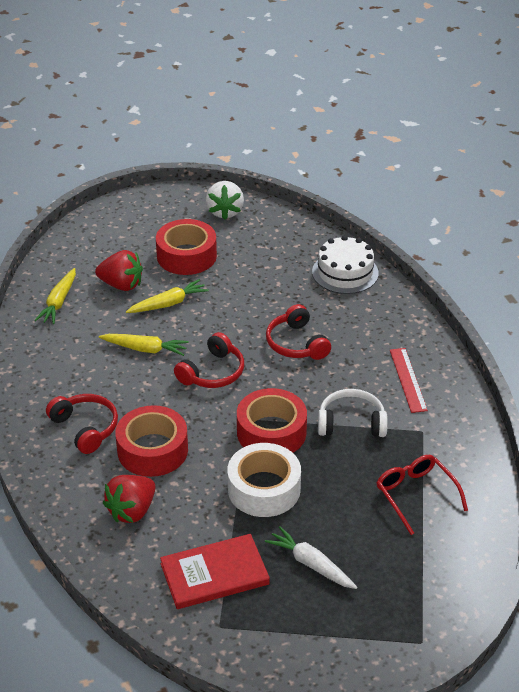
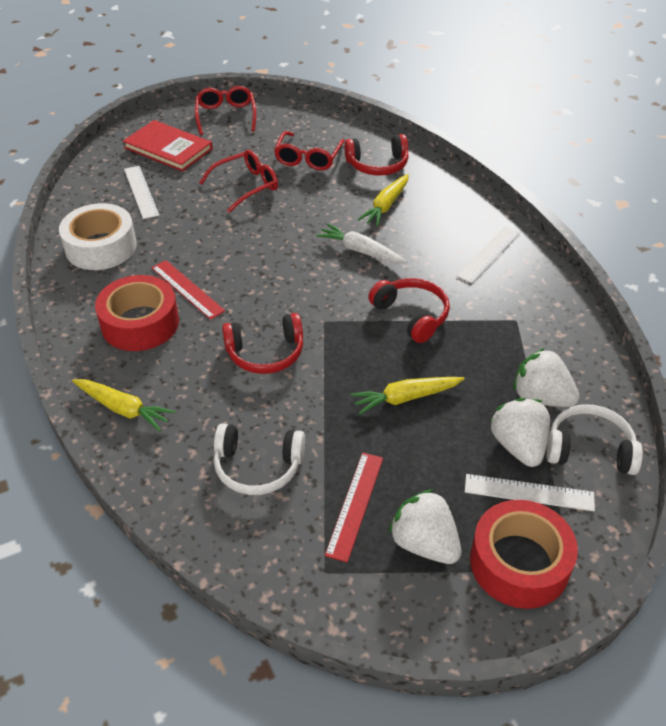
red glasses: 1 -> 3
red ruler: 1 -> 2
red strawberry: 2 -> 0
red tape: 3 -> 2
white cake: 1 -> 0
white headphones: 1 -> 2
white ruler: 0 -> 3
white strawberry: 1 -> 3

